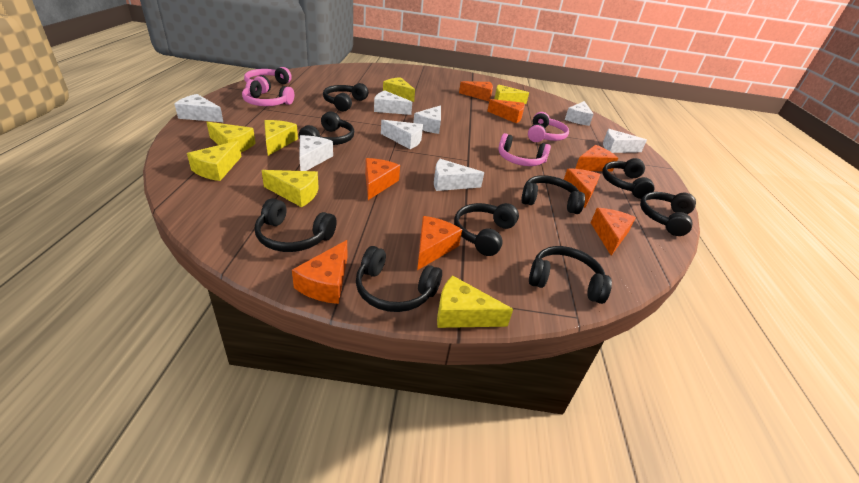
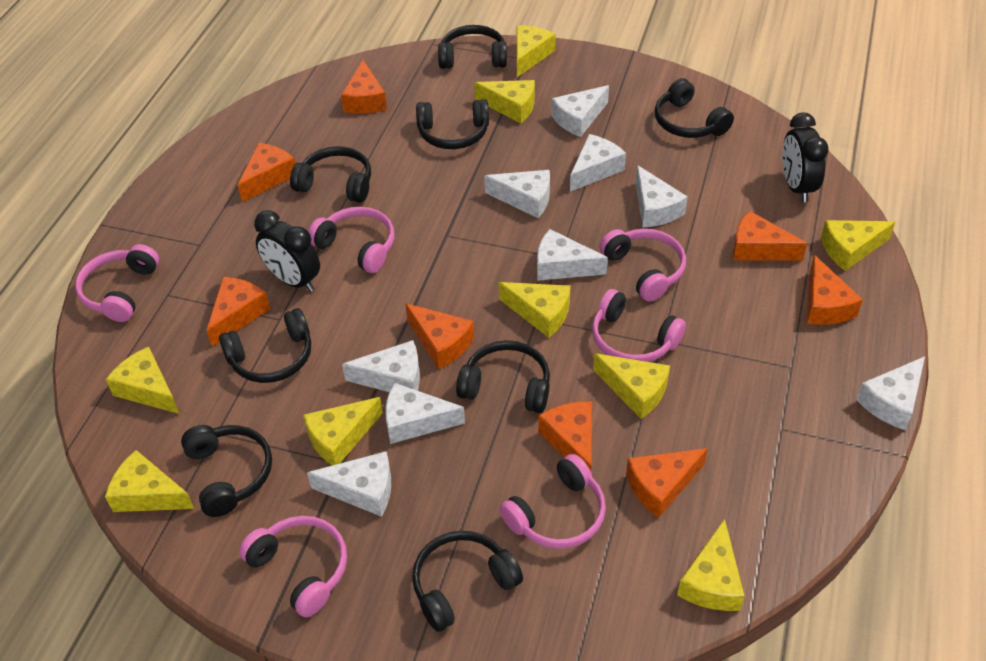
black clock: 0 -> 2
black headphones: 9 -> 8
pink headphones: 4 -> 6
white cheese: 8 -> 9
yellow cheese: 7 -> 9

